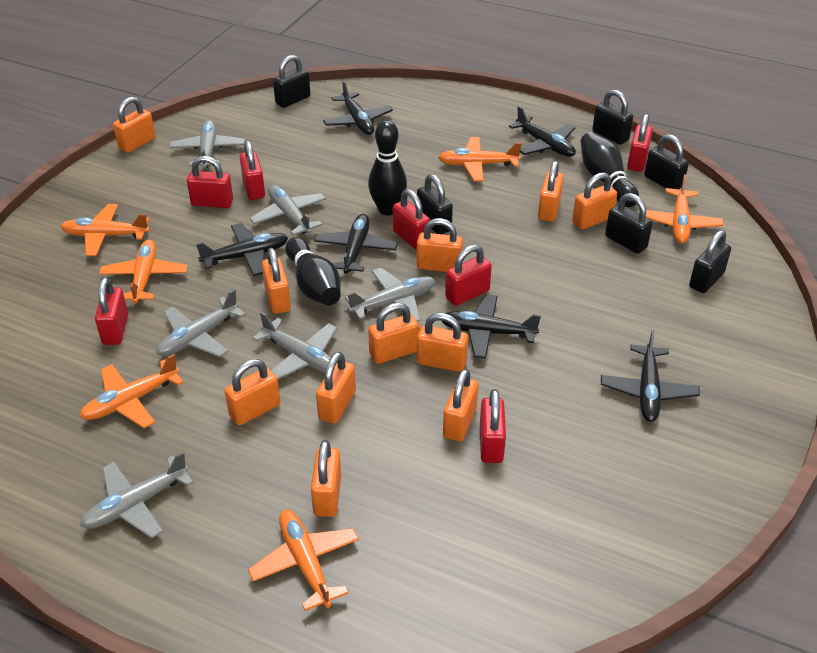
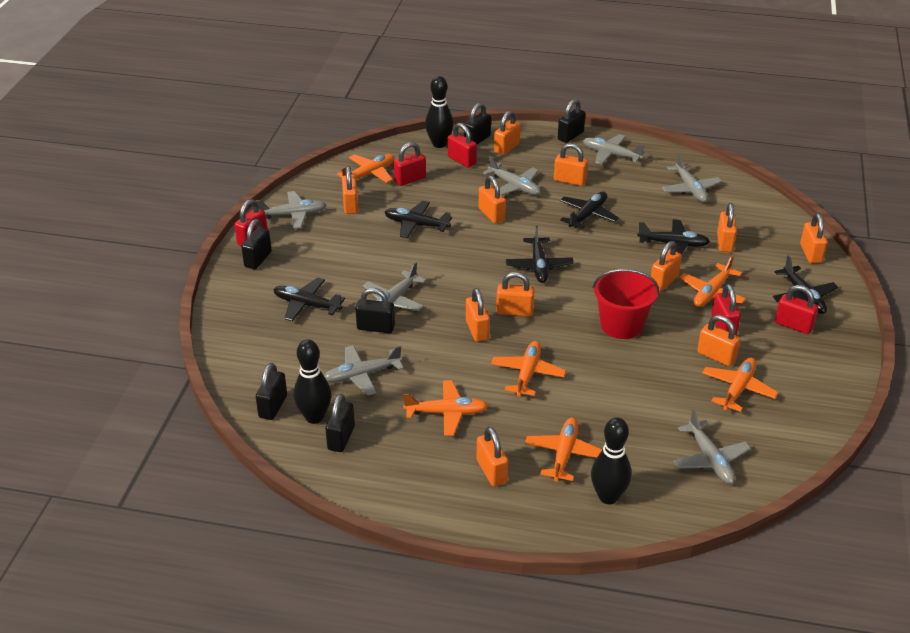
grey plane: 6 -> 7
red bucket: 0 -> 1
red padlock: 7 -> 5

